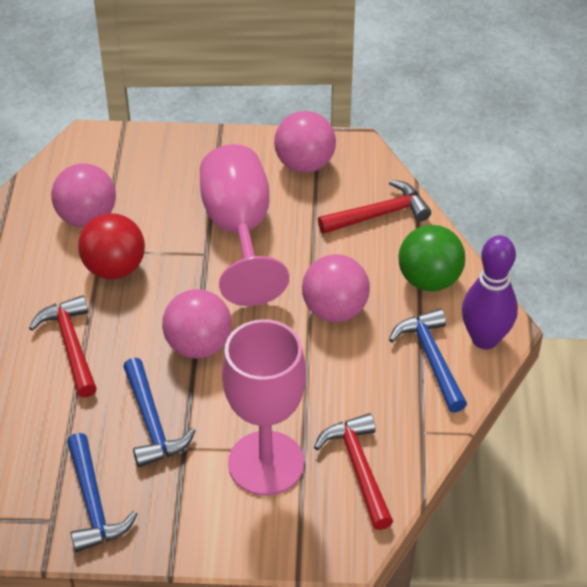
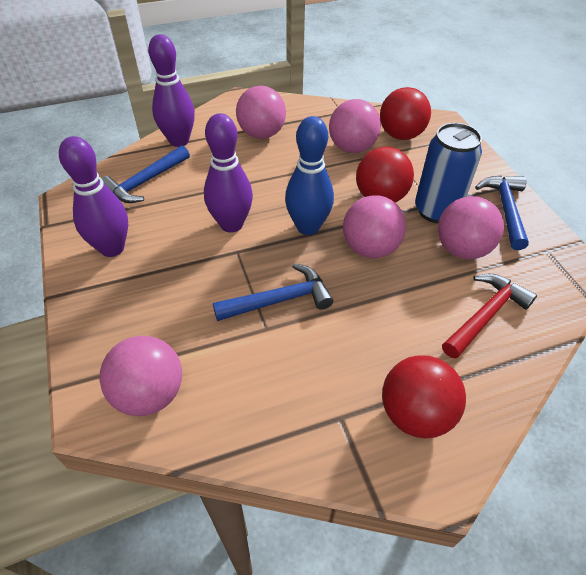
blue bowling pin: 0 -> 1
blue can: 0 -> 1
green ball: 1 -> 0
pink ball: 4 -> 5
pink goblet: 2 -> 0
purple bowling pin: 1 -> 3
red ball: 1 -> 3
red hammer: 3 -> 1

